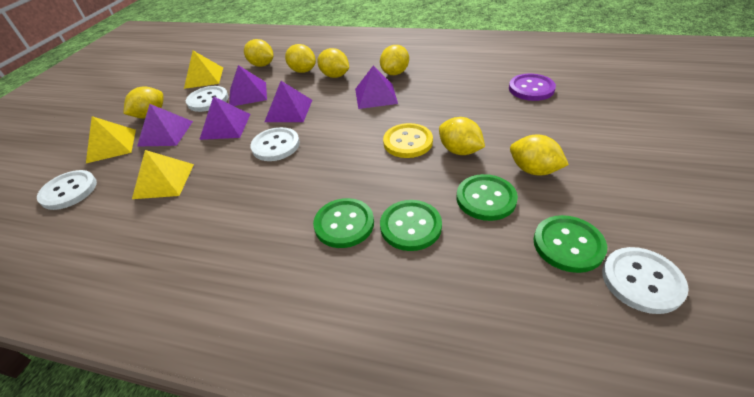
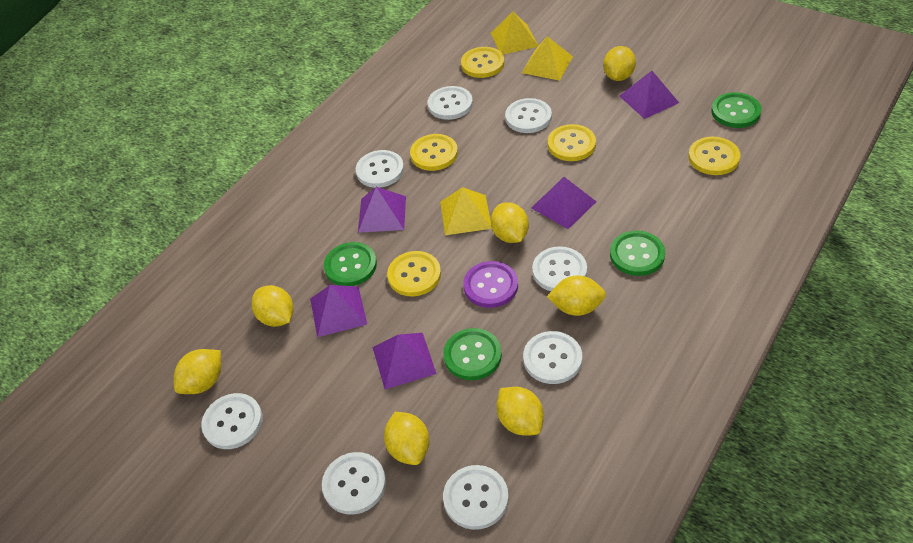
white button: 4 -> 8
yellow button: 1 -> 5

